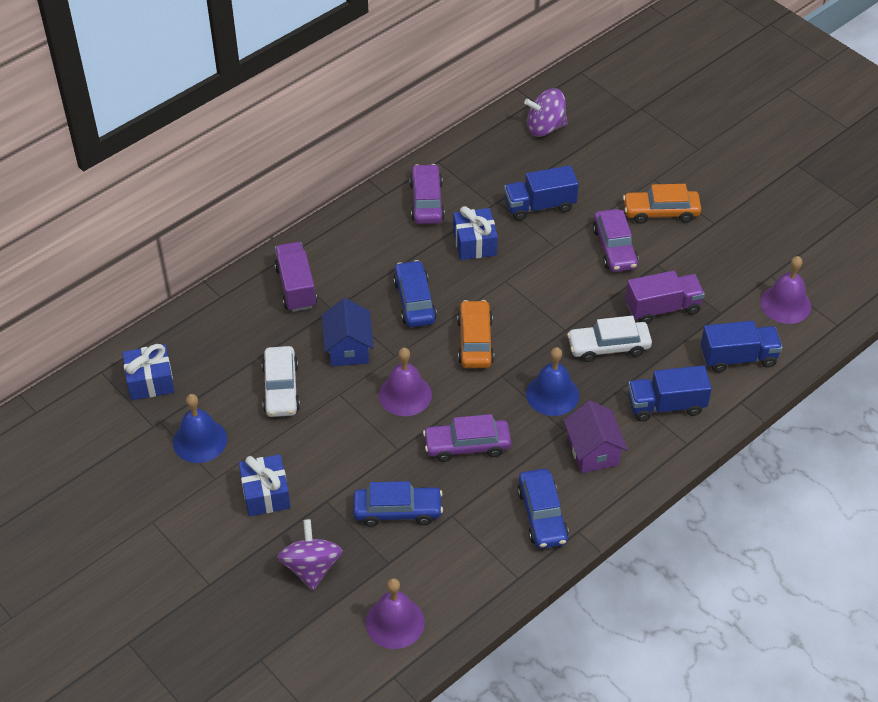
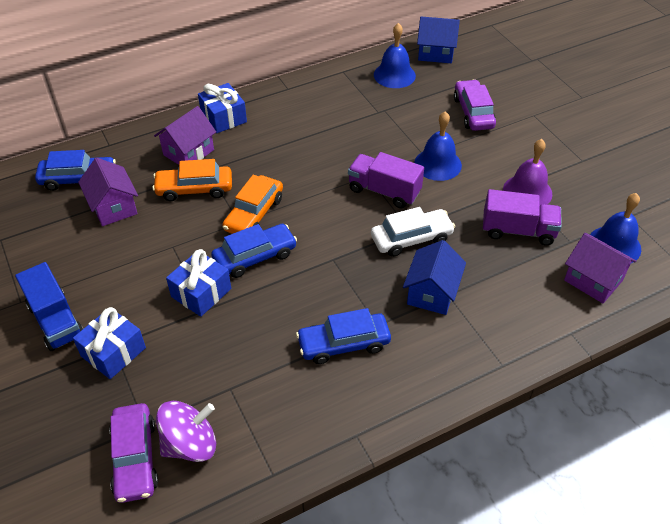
blue bell: 2 -> 3
blue house: 1 -> 2
blue truck: 3 -> 1
purple bell: 3 -> 1
purple car: 3 -> 2
purple house: 1 -> 3
purple spinning top: 2 -> 1
white car: 2 -> 1

